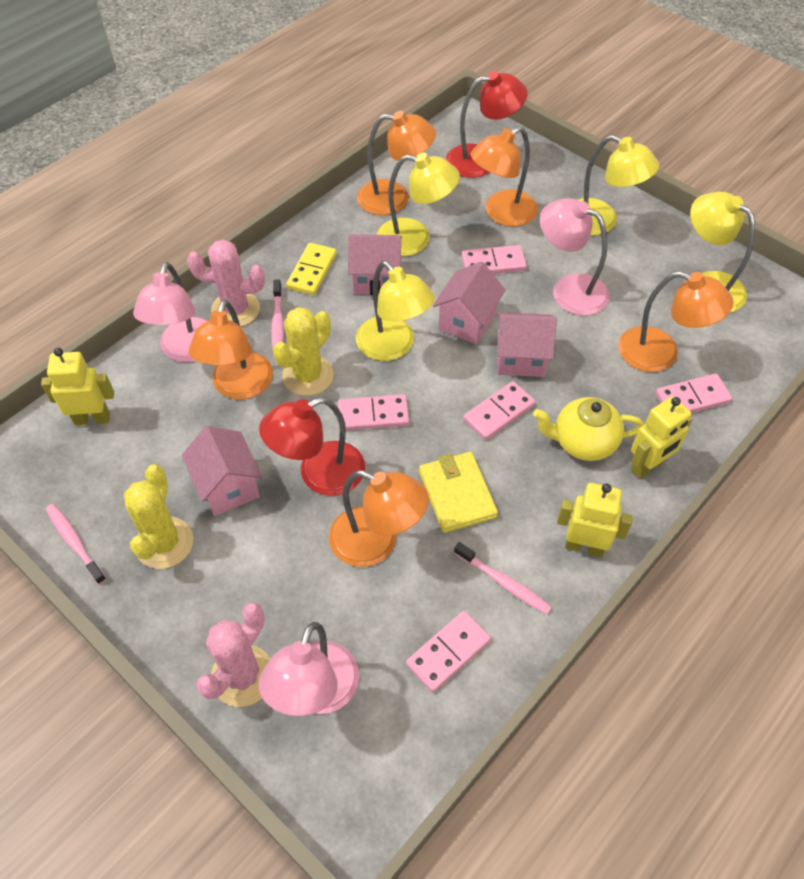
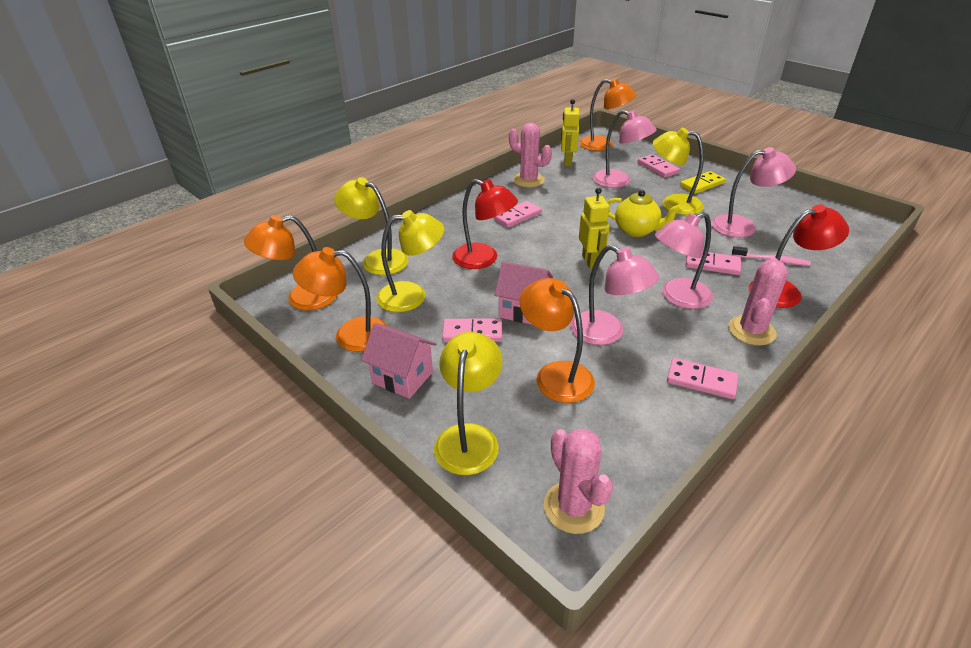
orange lamp: 5 -> 4
pink cactus: 2 -> 3
pink house: 4 -> 2
pink lamp: 3 -> 4
pink toothbrush: 3 -> 1
yellow cactus: 2 -> 0
yellow robot: 3 -> 2
yellow wallet: 1 -> 0

